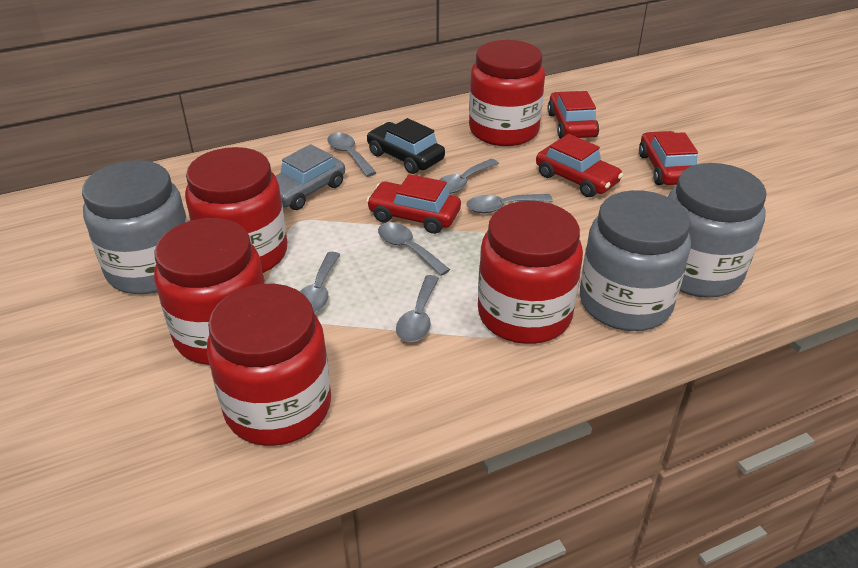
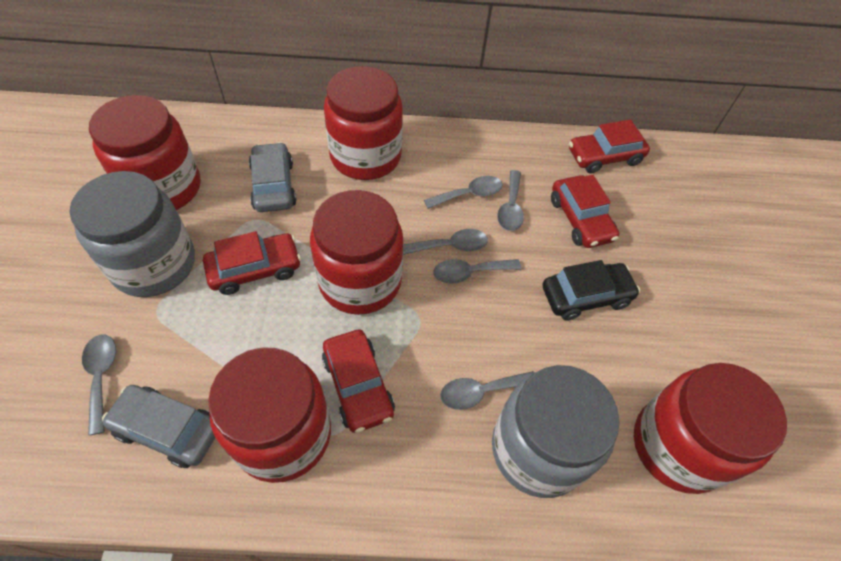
grey car: 1 -> 2
grey jar: 3 -> 2

